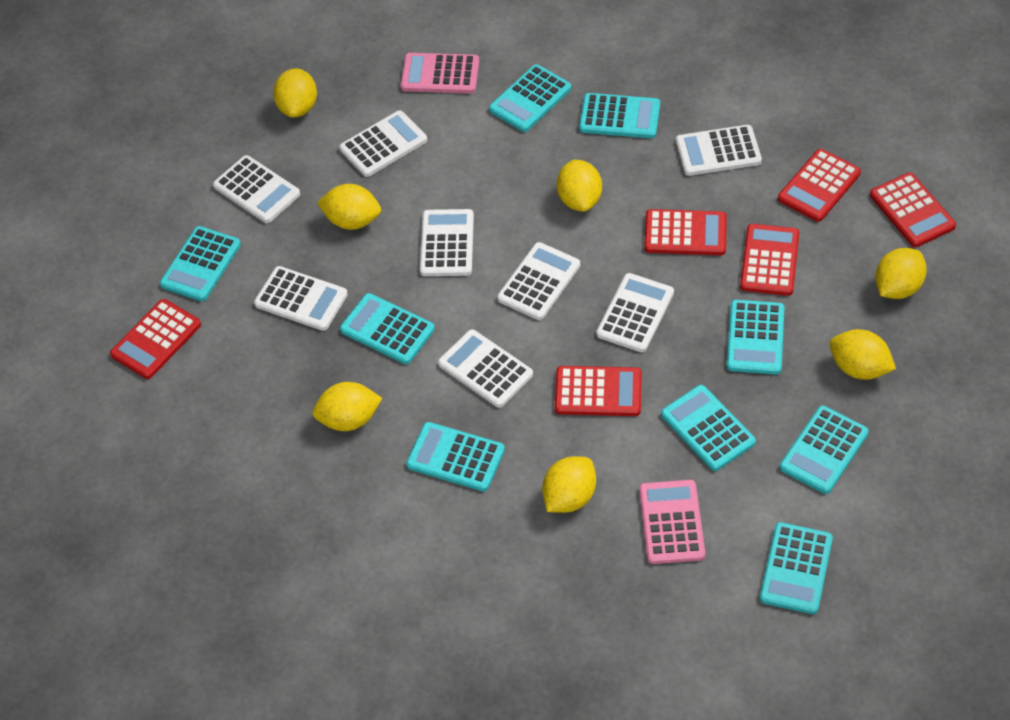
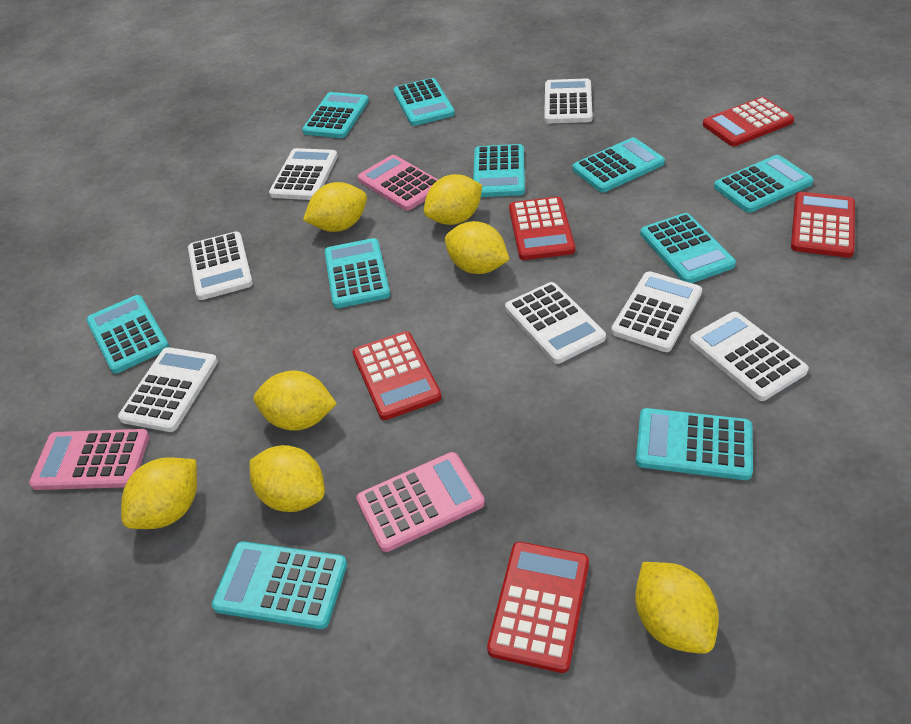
pink calculator: 2 -> 3
red calculator: 6 -> 5
turquoise calculator: 9 -> 10
white calculator: 8 -> 7

